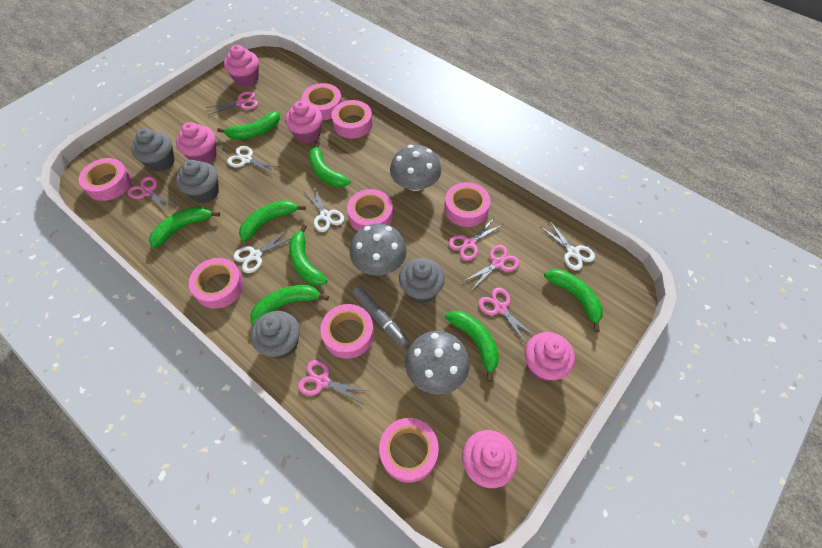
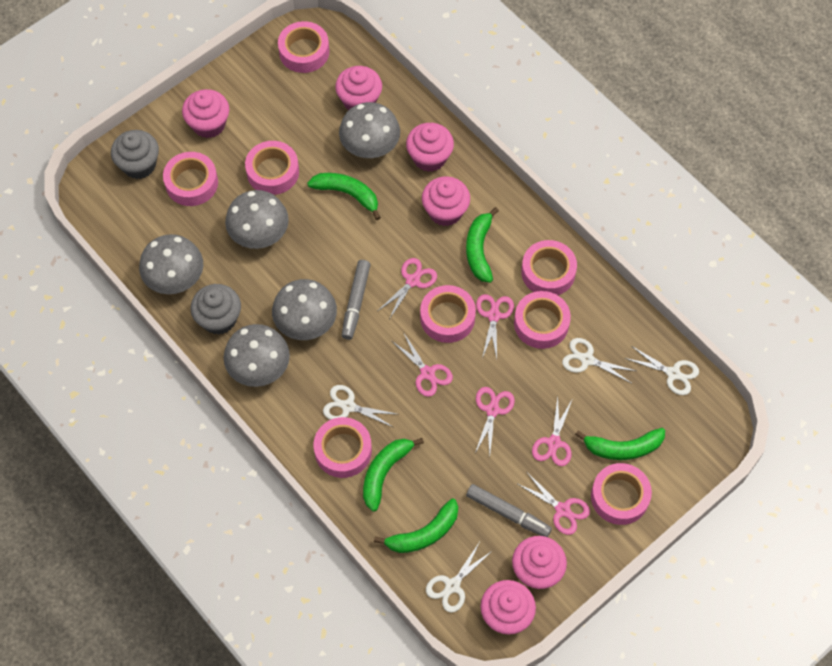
green banana: 8 -> 5
grey cupcake: 4 -> 2
grey marker: 1 -> 2
grey mushroom: 3 -> 5
pink cupcake: 5 -> 6

